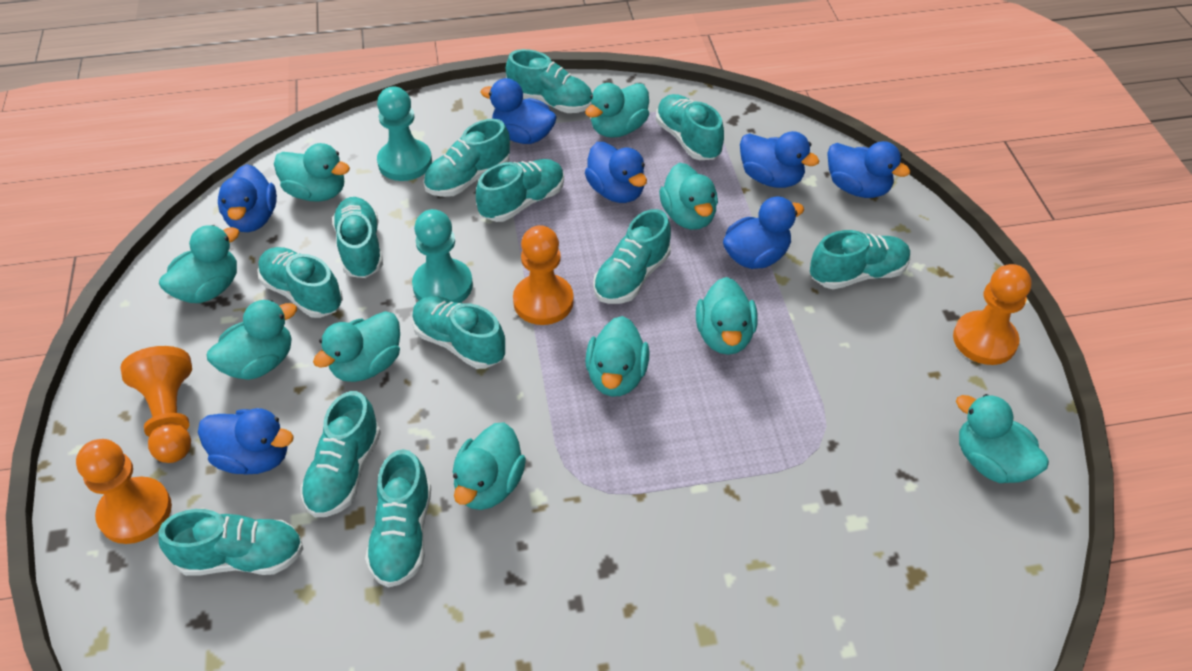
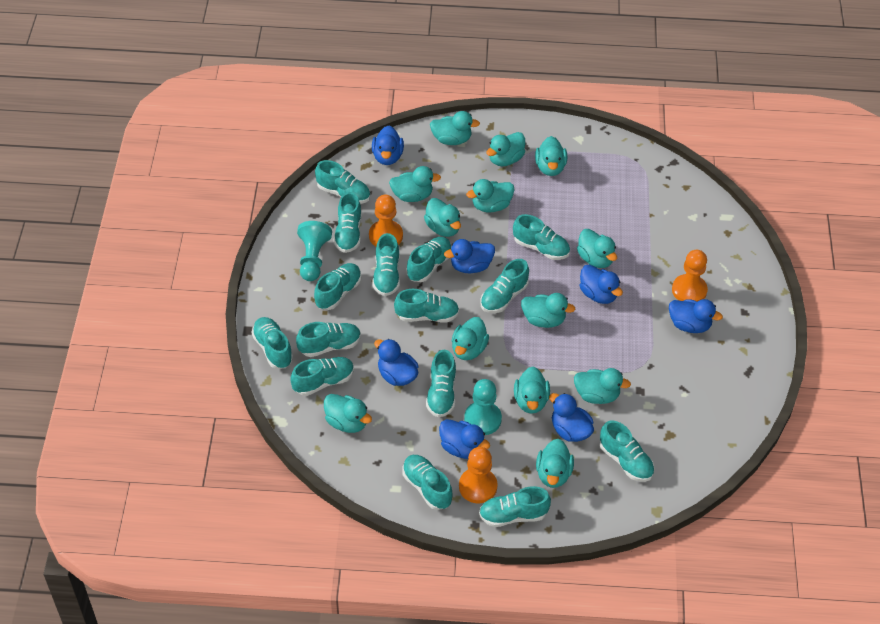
orange pawn: 4 -> 3
turquoise duck: 10 -> 13
turquoise shoe: 12 -> 15

